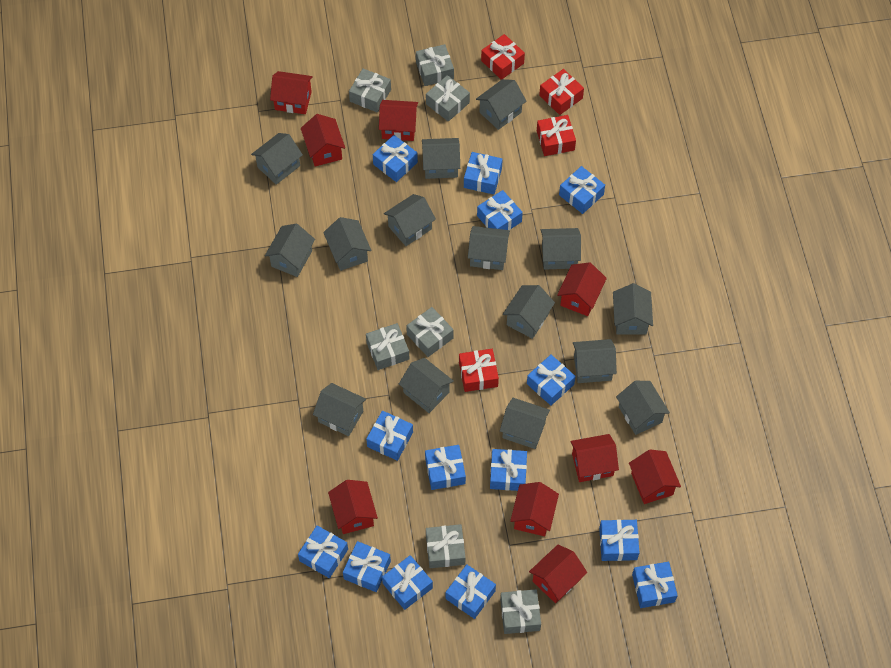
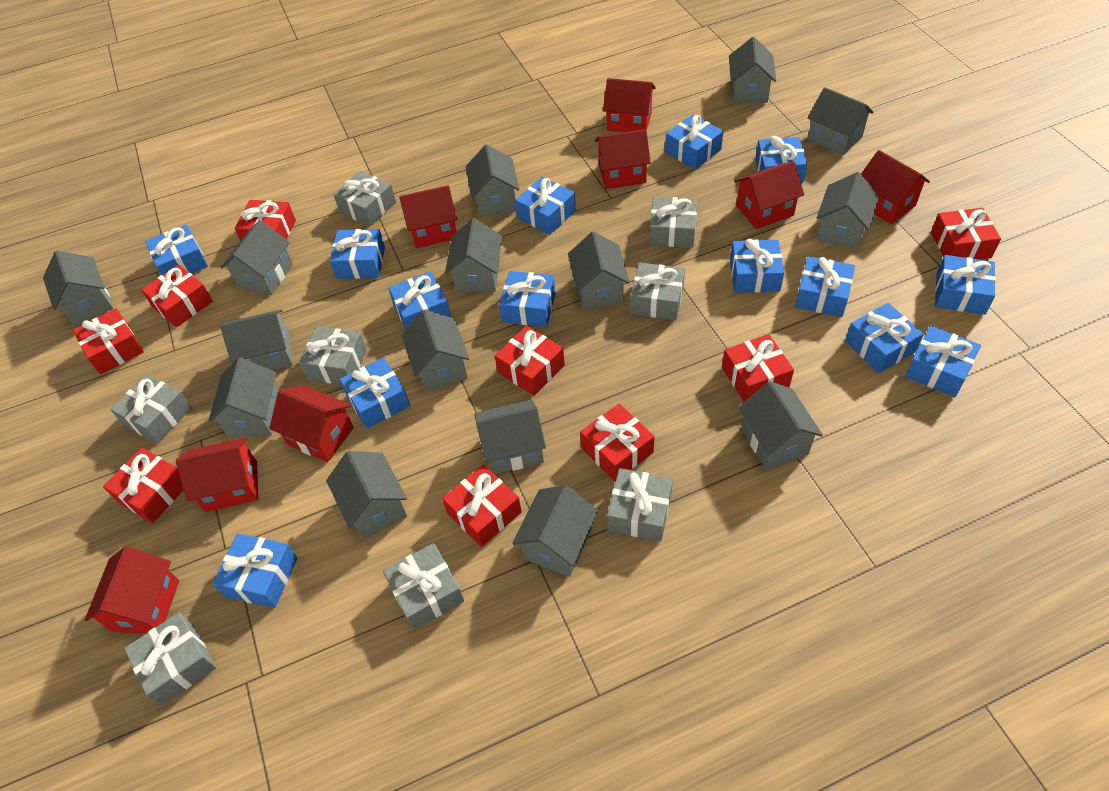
grey gift: 7 -> 8
red gift: 4 -> 9
red house: 9 -> 8

